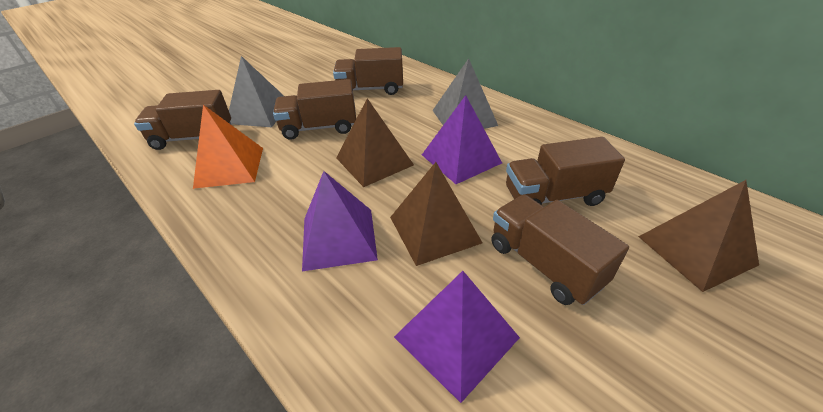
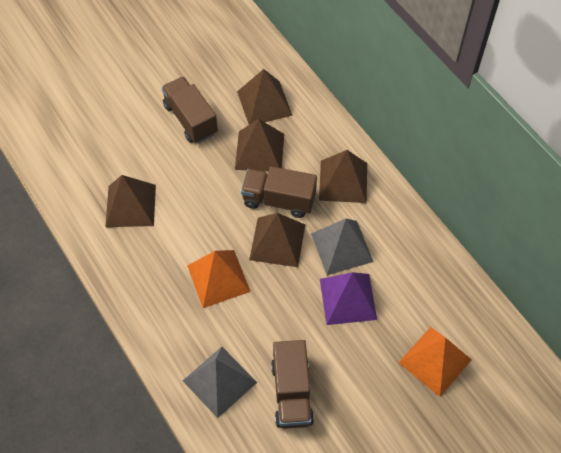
brown pyramid: 3 -> 5
brown truck: 5 -> 3
orange pyramid: 1 -> 2
purple pyramid: 3 -> 1

